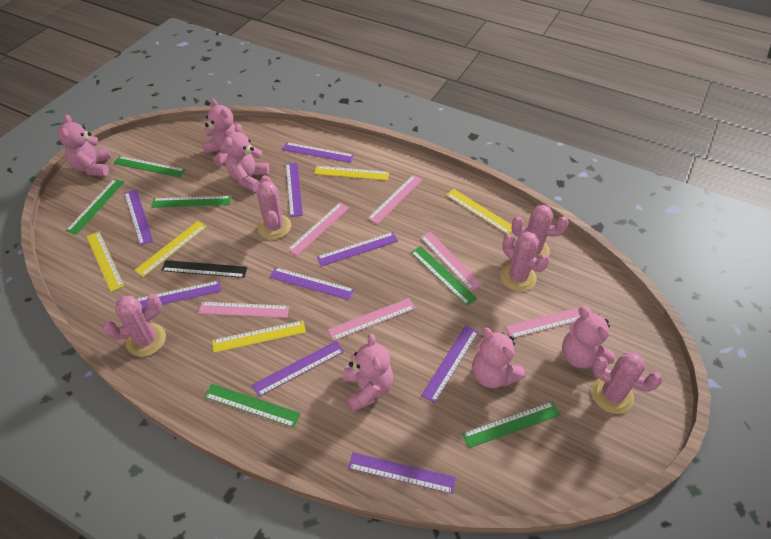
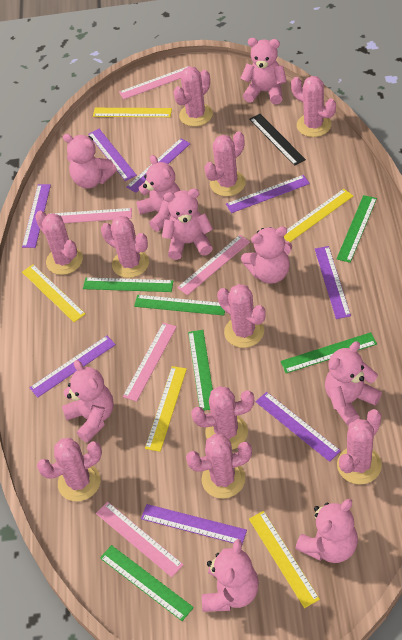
pink cactus: 5 -> 10
pink ruler: 6 -> 5
pink teddy bear: 6 -> 9
purple ruler: 9 -> 8

